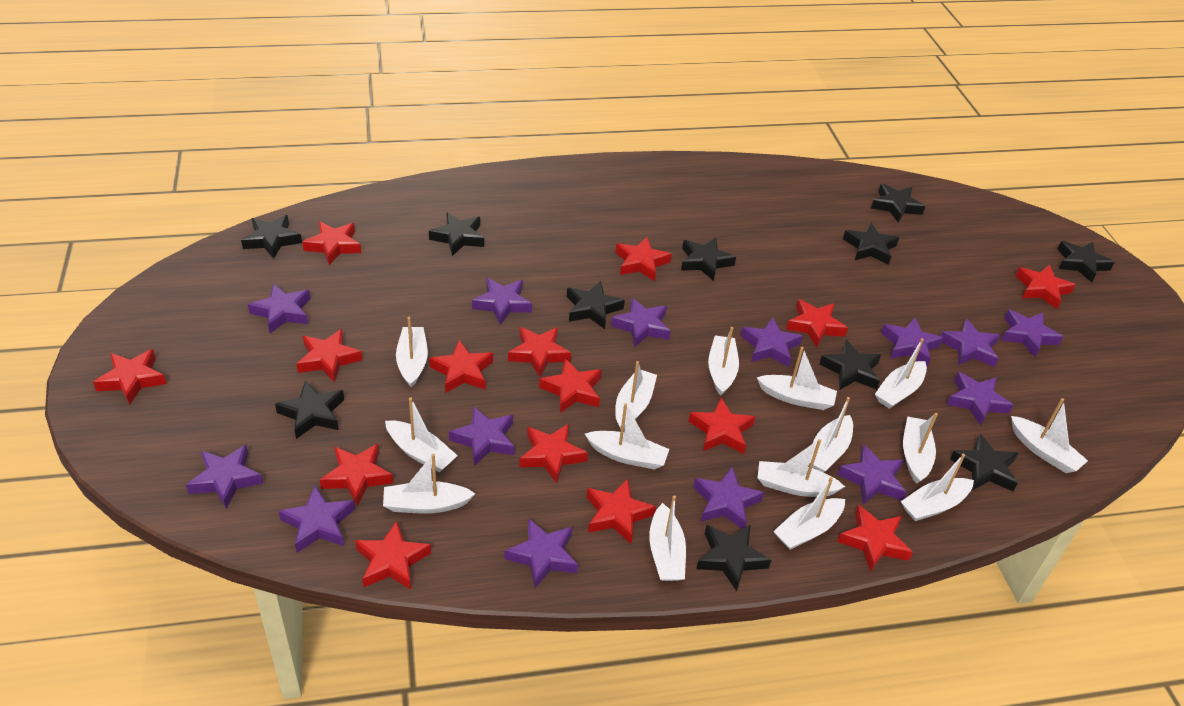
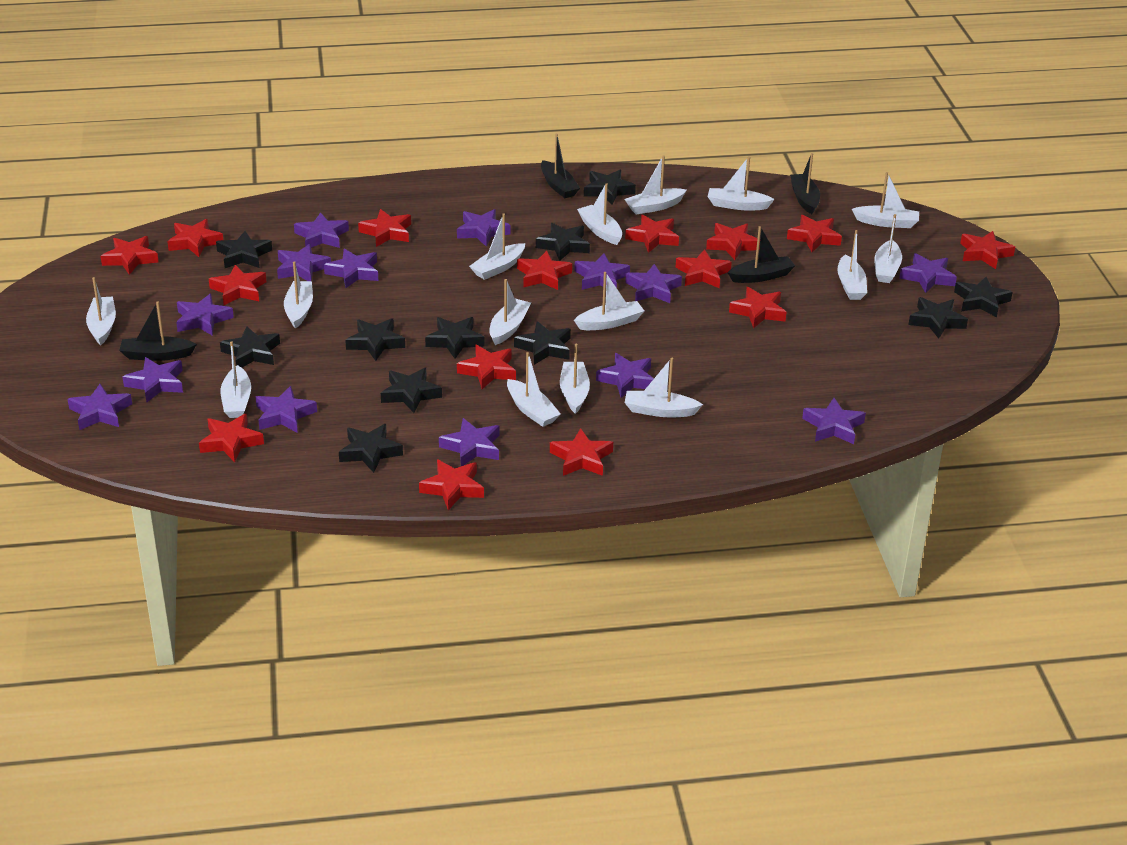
black boat: 0 -> 4

